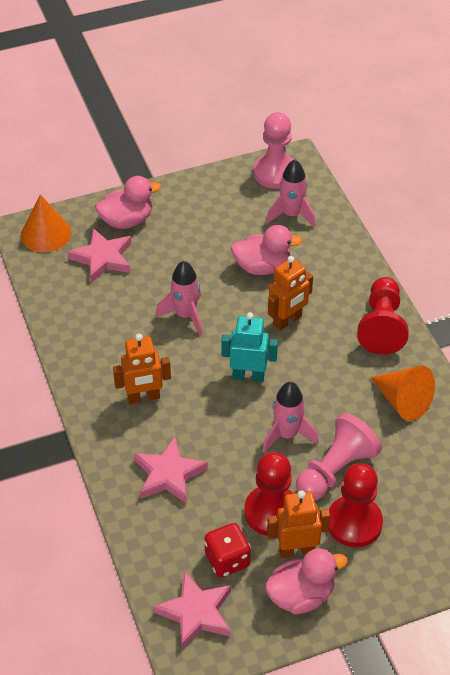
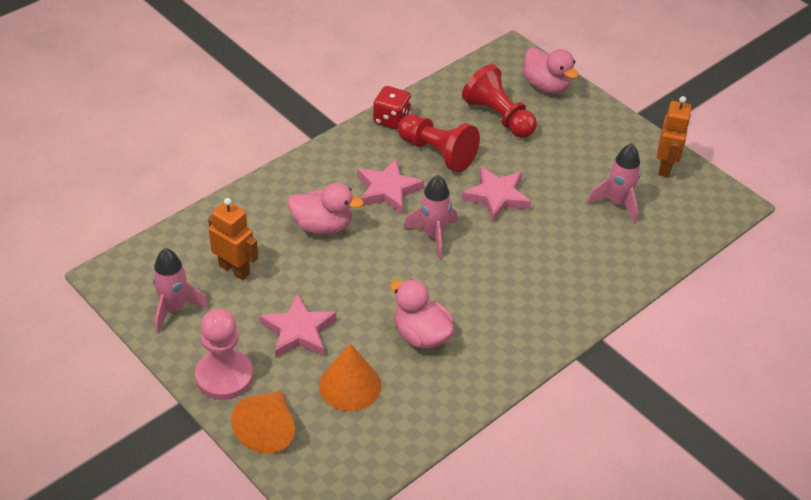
orange robot: 3 -> 2
pink pawn: 2 -> 1
red pawn: 3 -> 2
turquoise robot: 1 -> 0

